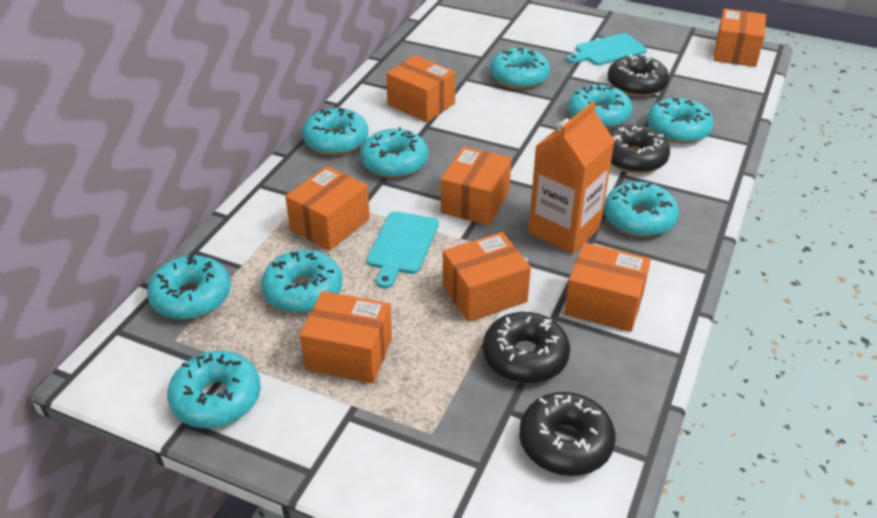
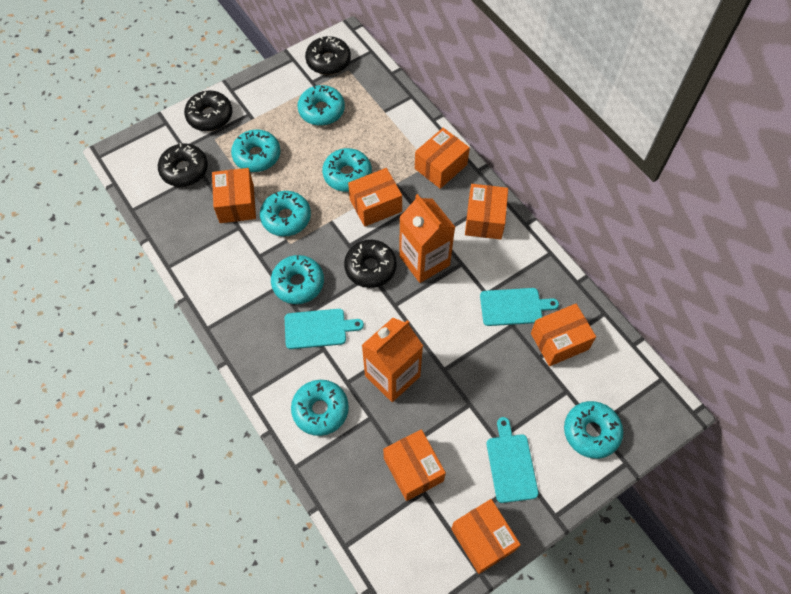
orange carton: 1 -> 2
turquoise cutting board: 2 -> 3
turquoise donut: 9 -> 7

